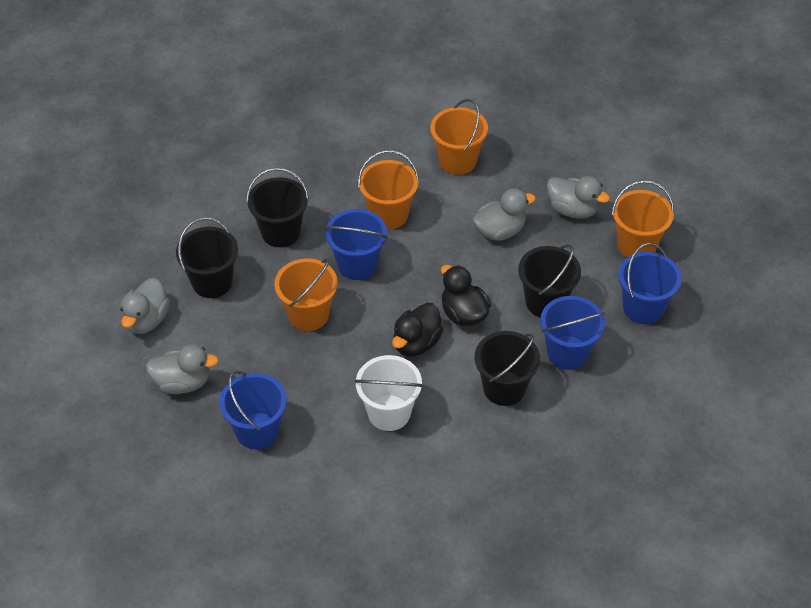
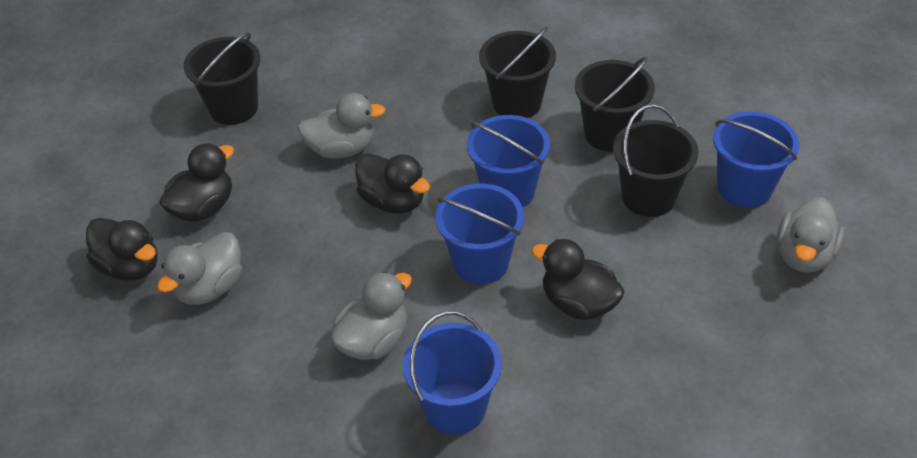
black duck: 2 -> 4
orange bucket: 4 -> 0
white bucket: 1 -> 0

